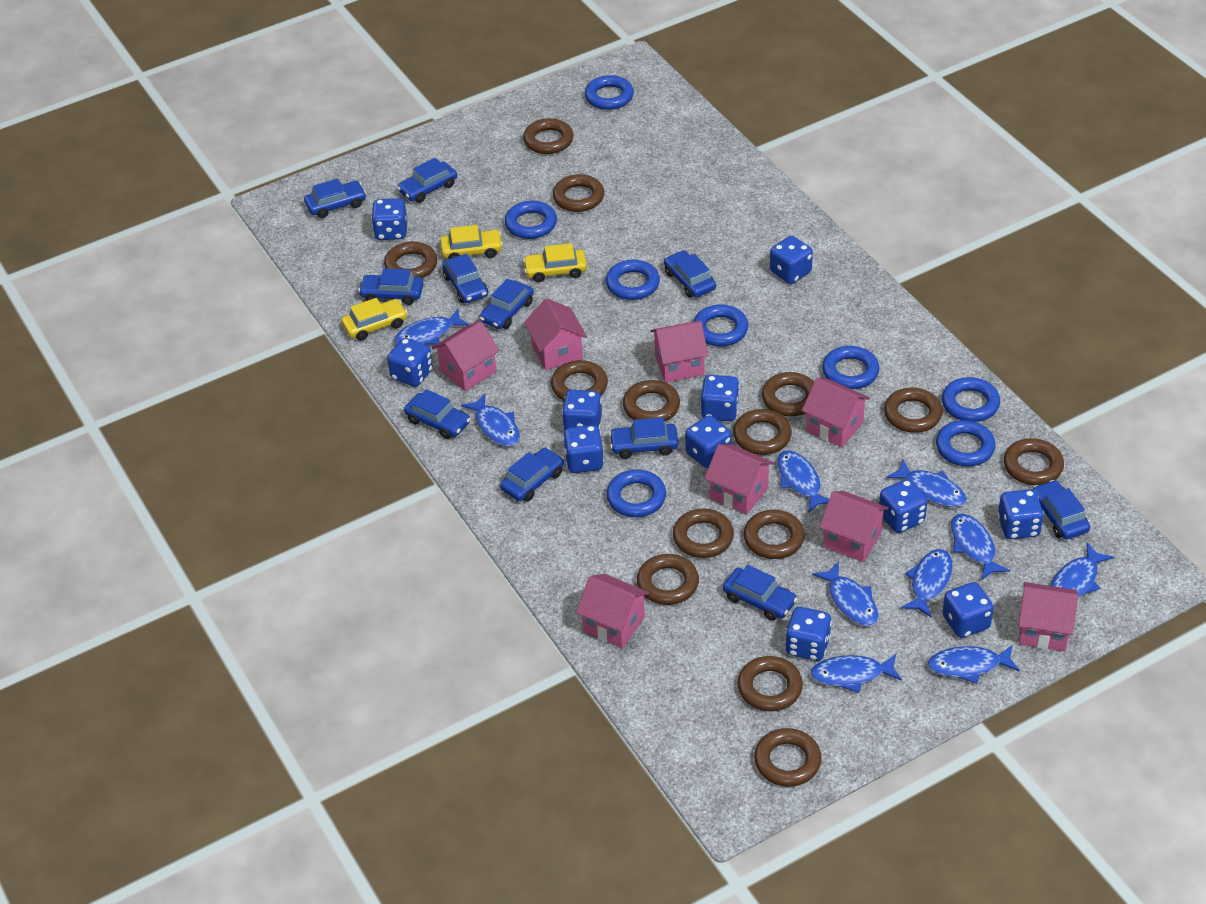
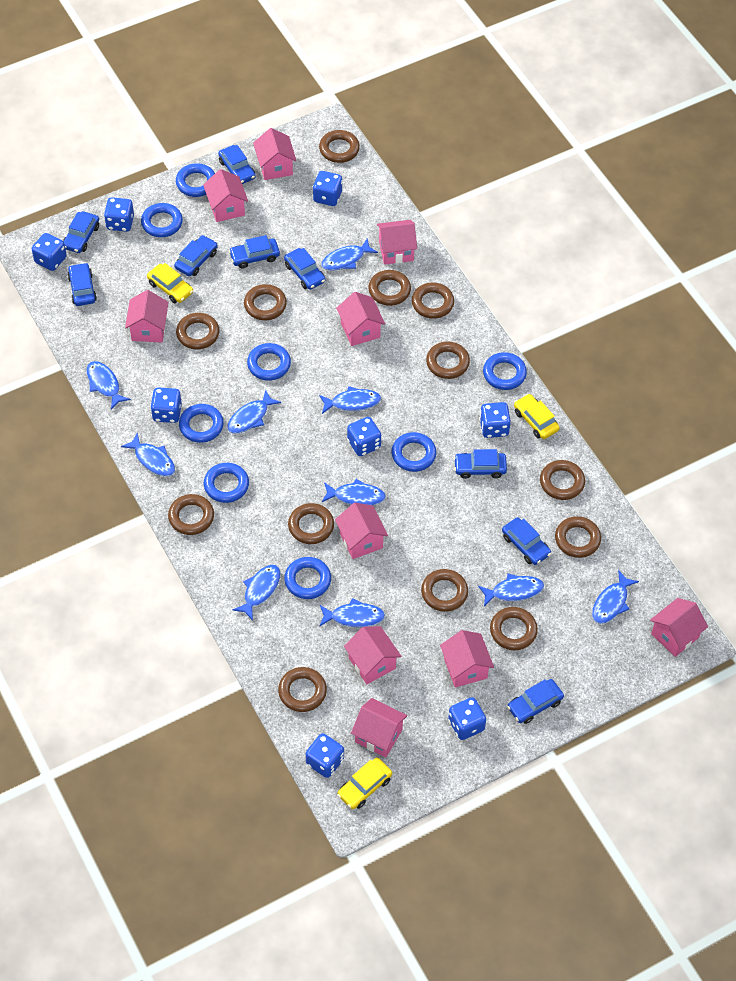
blue car: 11 -> 9
blue dice: 11 -> 8
brown ring: 14 -> 13
pink house: 8 -> 10

